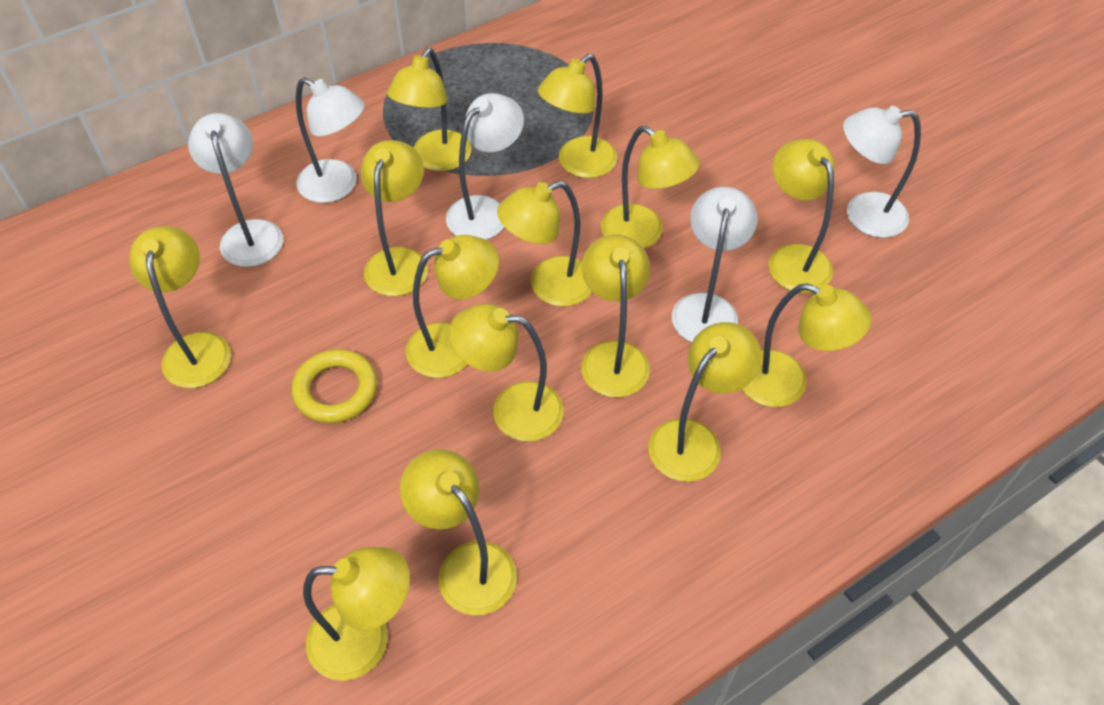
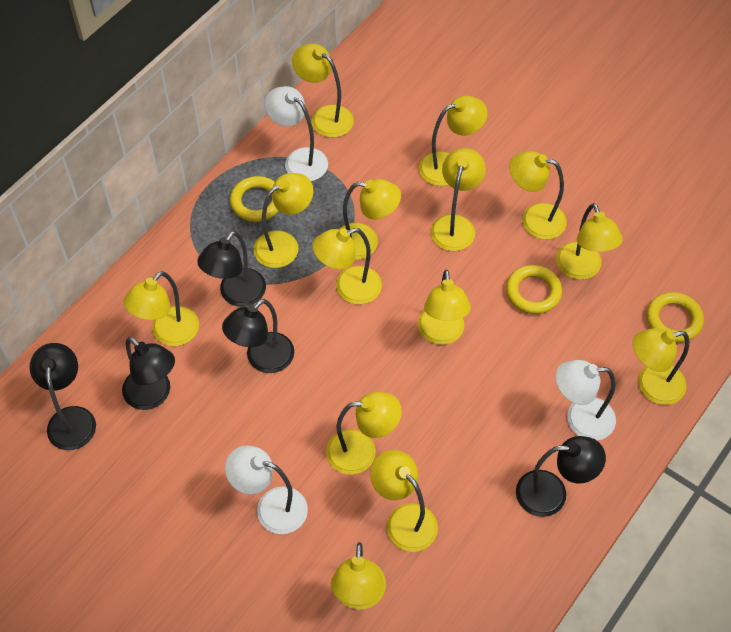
black lamp: 0 -> 5
white lamp: 5 -> 3
yellow ring: 1 -> 3

